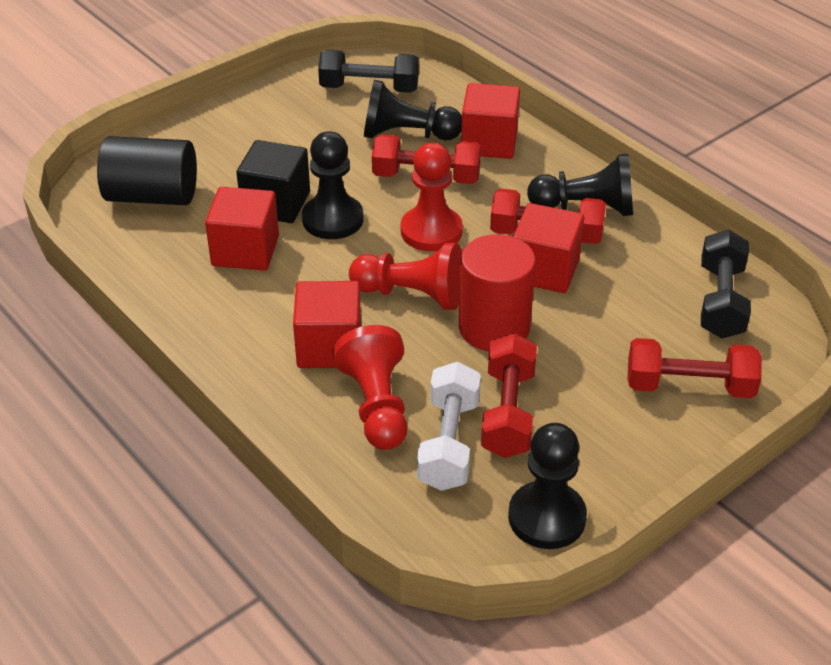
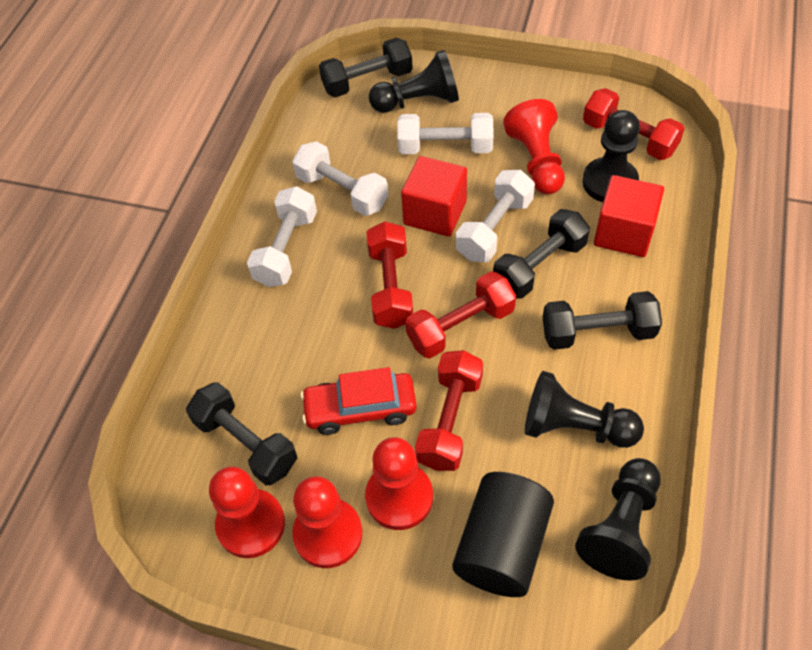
black cube: 1 -> 0
black dumbbell: 2 -> 4
red car: 0 -> 1
red cube: 4 -> 2
red cylinder: 1 -> 0
red pawn: 3 -> 4
white dumbbell: 1 -> 4

